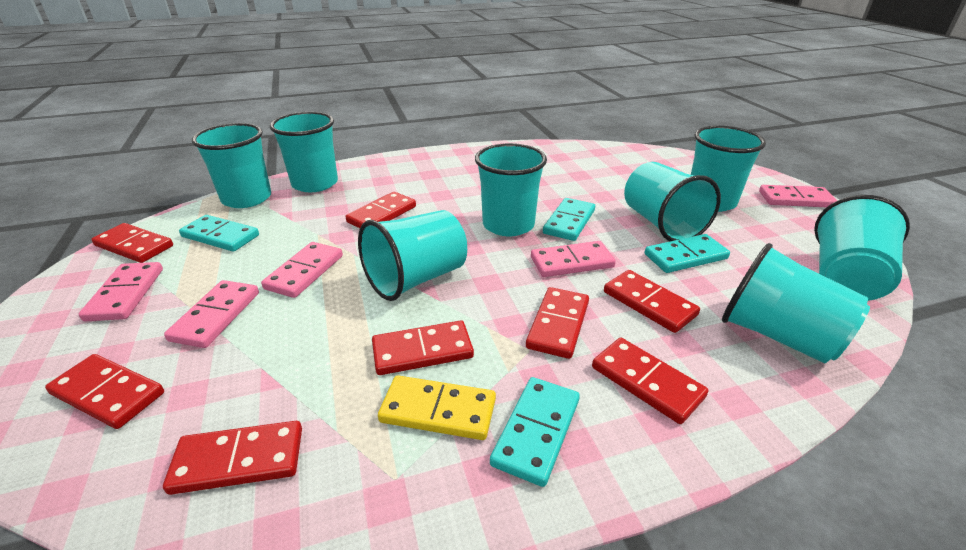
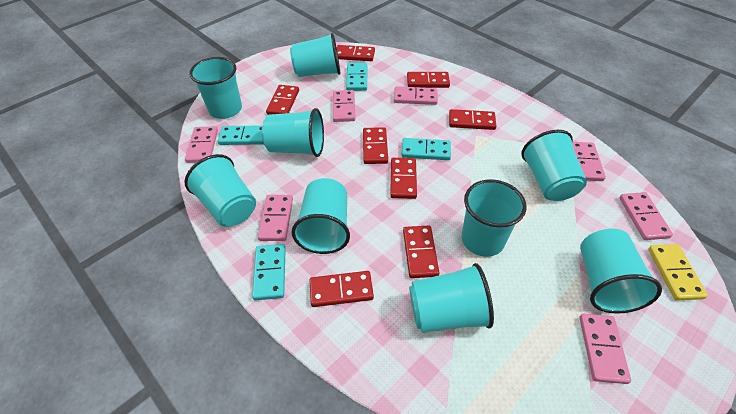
pink domino: 5 -> 7
turquoise cup: 8 -> 9

